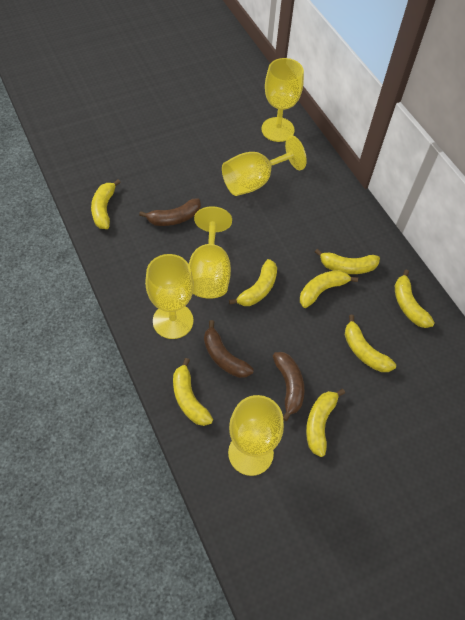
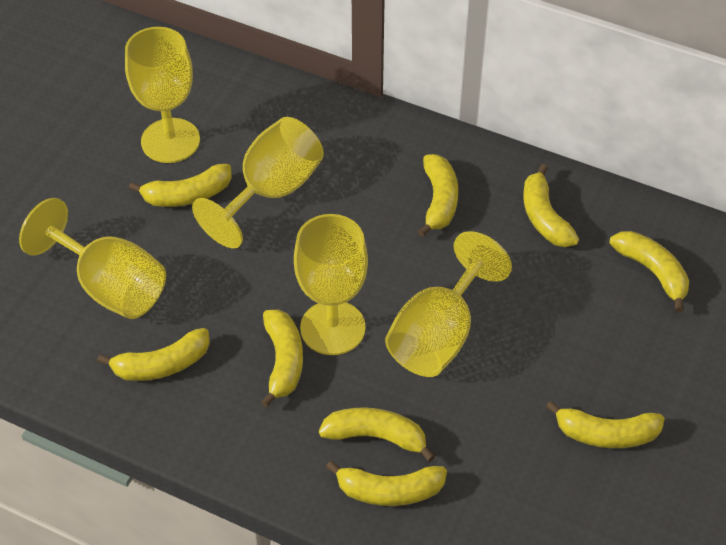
brown banana: 3 -> 0
yellow banana: 8 -> 9

